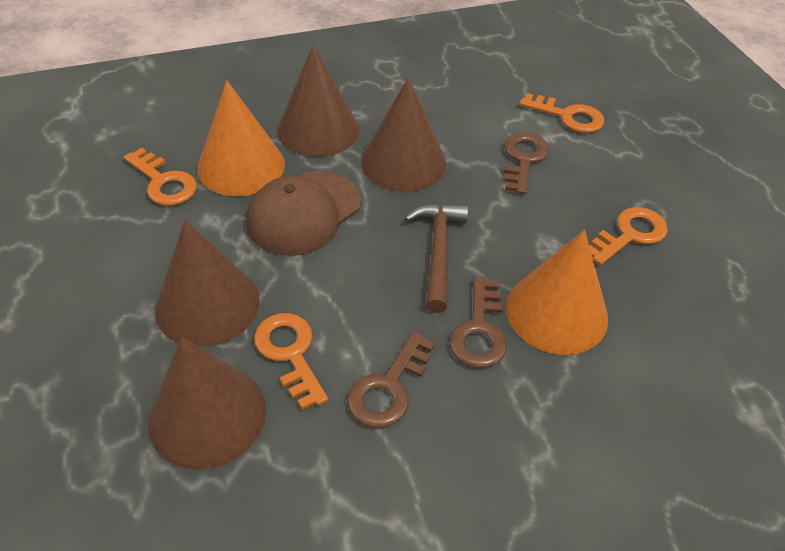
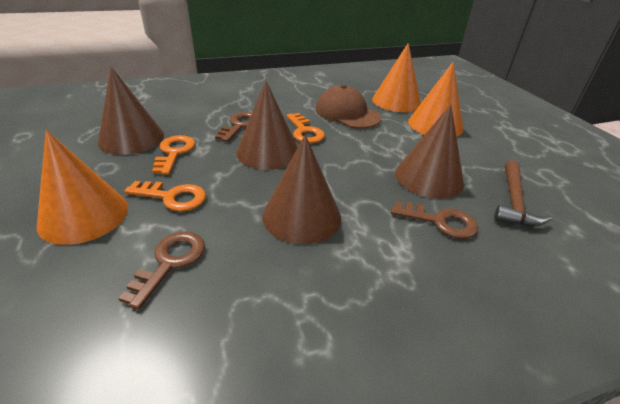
orange cone: 2 -> 3
orange key: 4 -> 3

